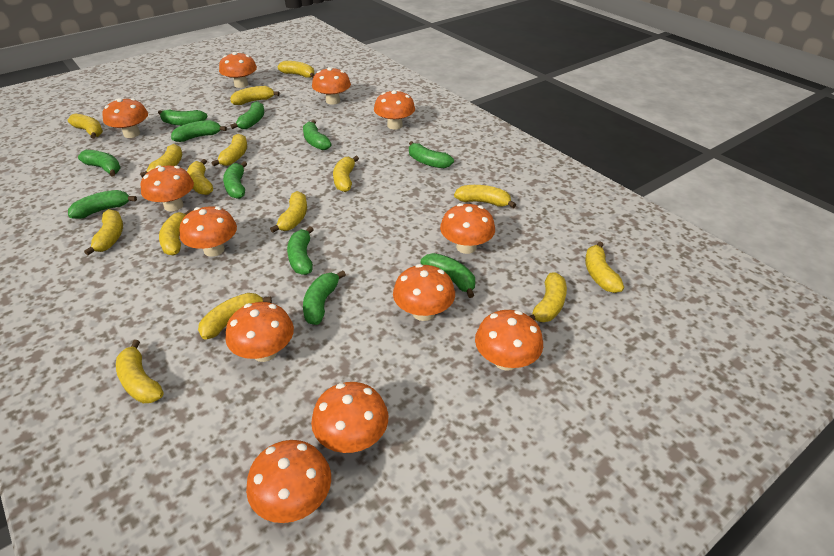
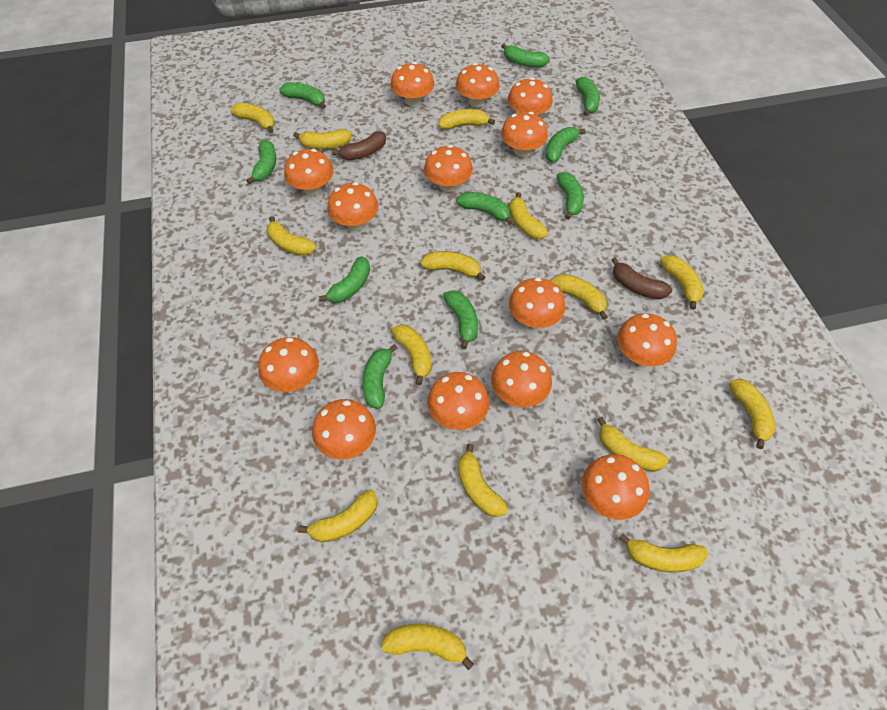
brown banana: 0 -> 2
green banana: 11 -> 10
orange mushroom: 12 -> 14

